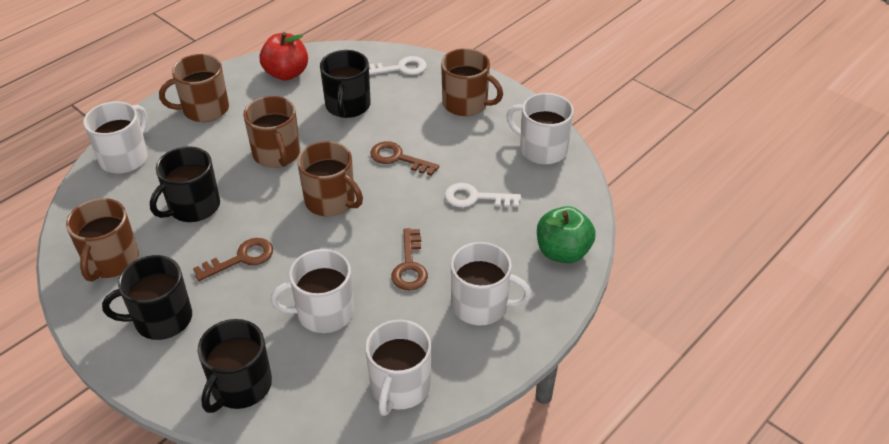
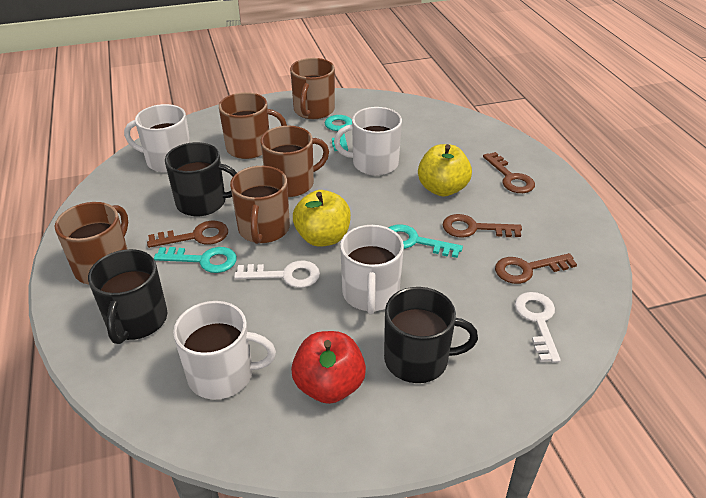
black mug: 4 -> 3
brown key: 3 -> 4
green apple: 1 -> 0
turquoise key: 0 -> 3
white mug: 5 -> 4
yellow apple: 0 -> 2

